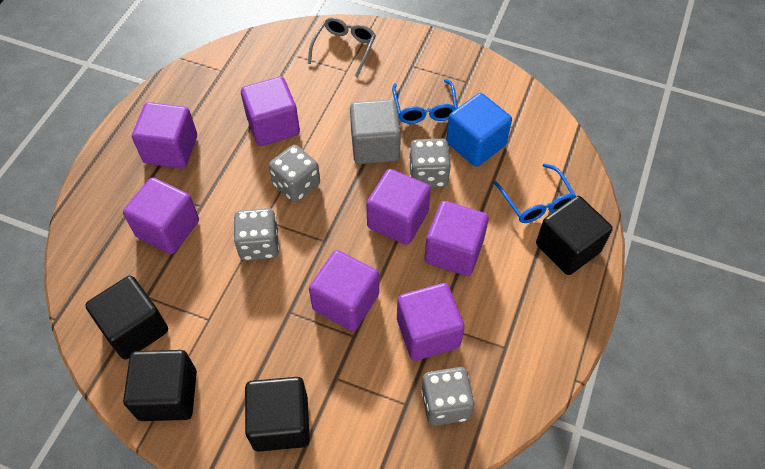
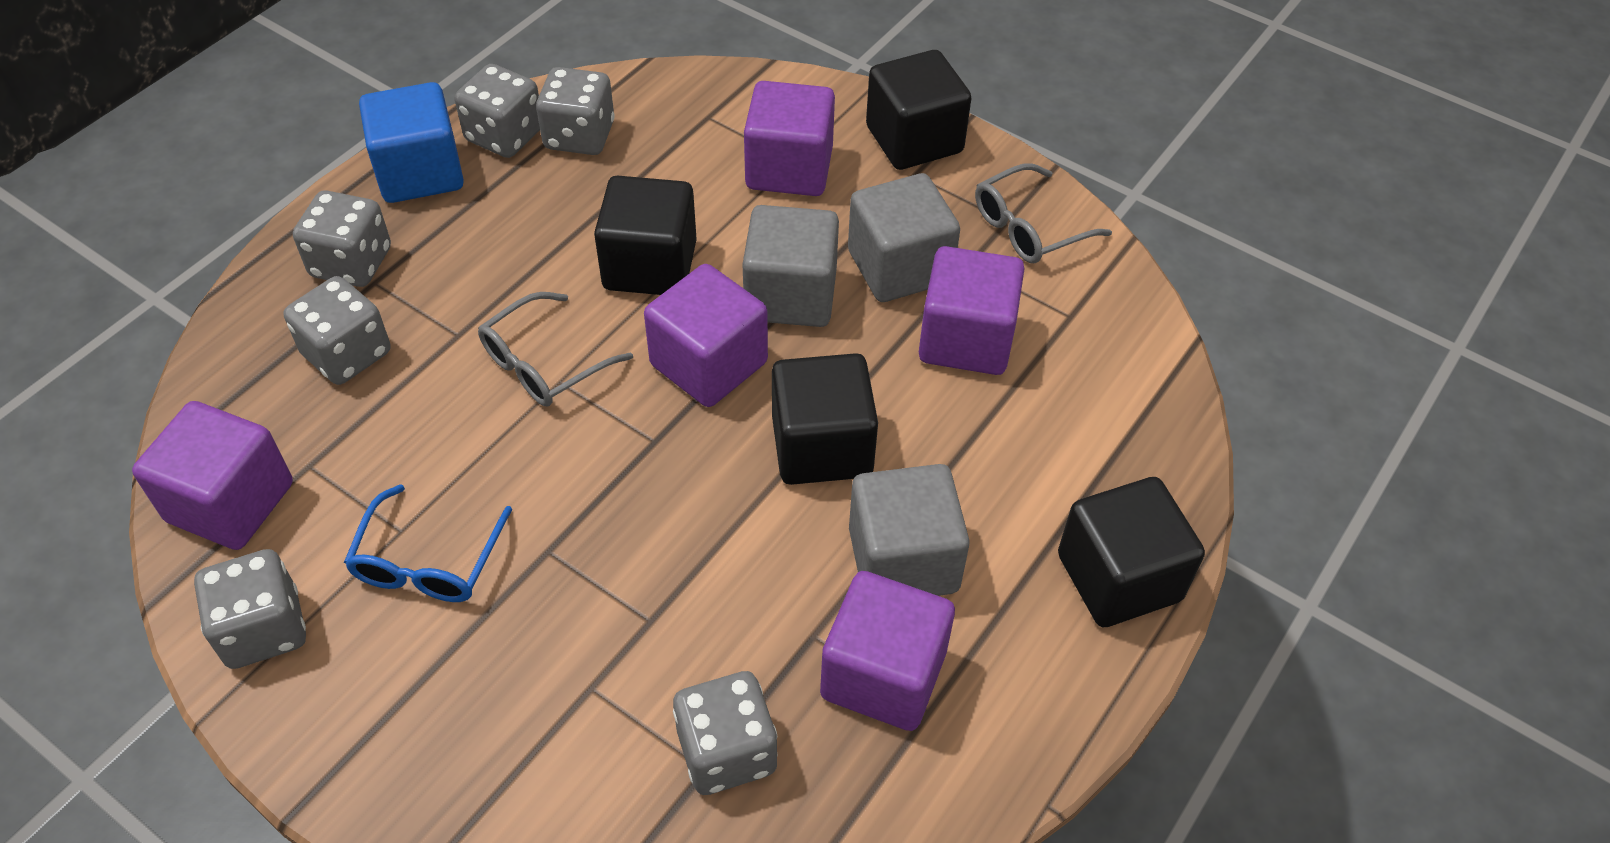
blue glasses: 2 -> 1
grey cube: 1 -> 3
grey dice: 4 -> 6
grey glasses: 1 -> 2
purple cube: 7 -> 5

